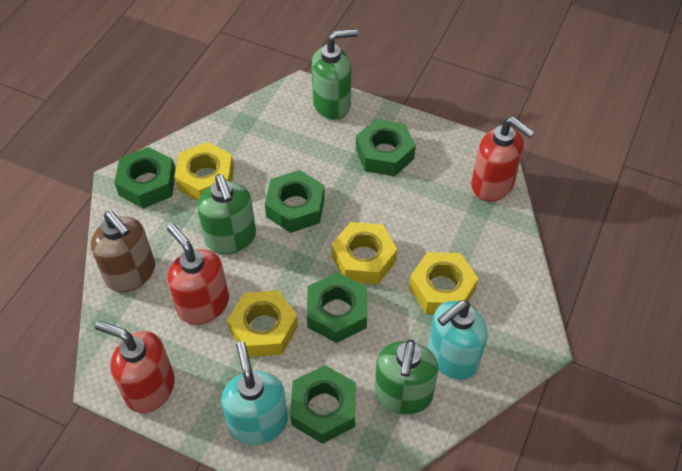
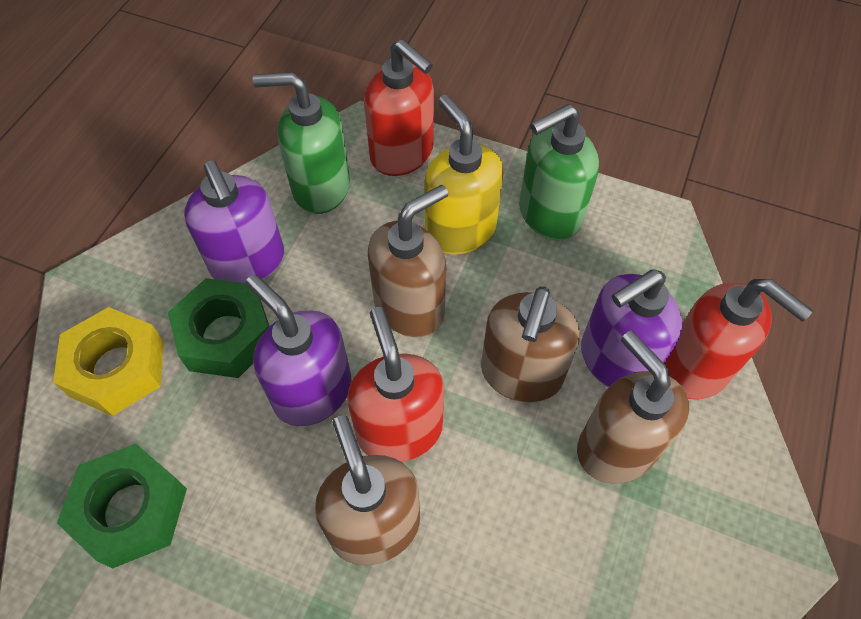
brown soap dispenser: 1 -> 4
green nut: 5 -> 2
green soap dispenser: 3 -> 2
purple soap dispenser: 0 -> 3
turquoise soap dispenser: 2 -> 0
yellow nut: 4 -> 1
yellow soap dispenser: 0 -> 1

